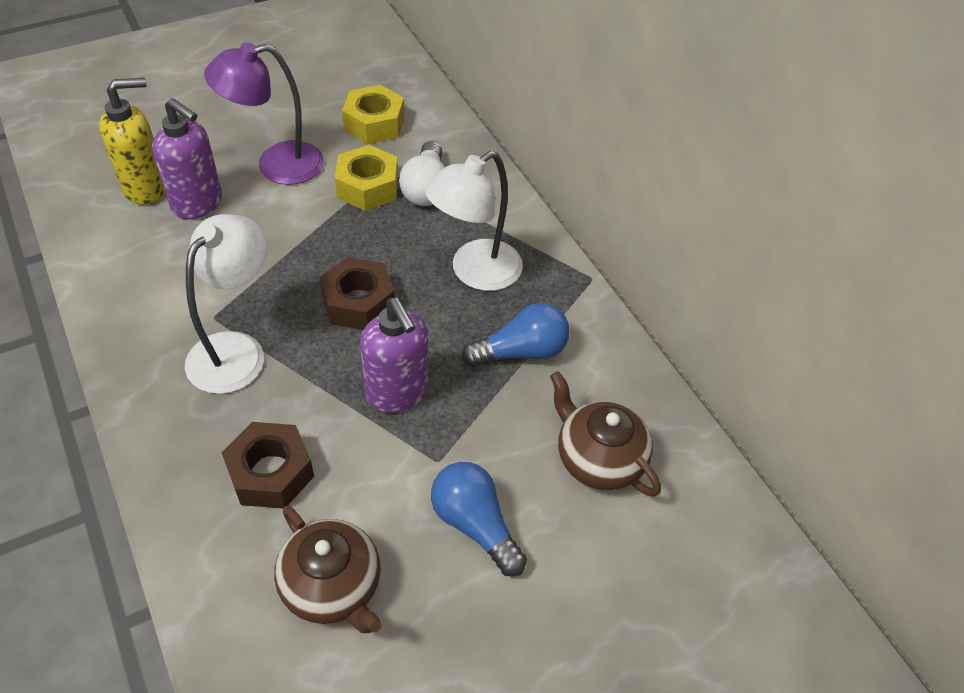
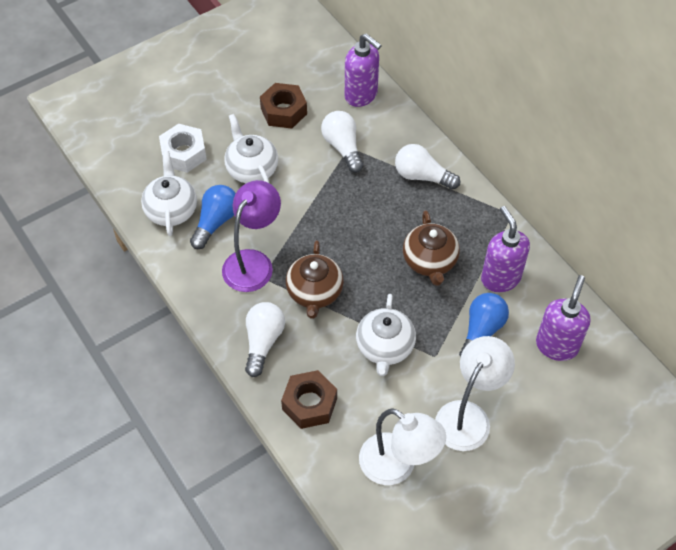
purple soap dispenser: 2 -> 3
white light bulb: 1 -> 3
white nut: 0 -> 1
white teapot: 0 -> 3
yellow nut: 2 -> 0
yellow soap dispenser: 1 -> 0

